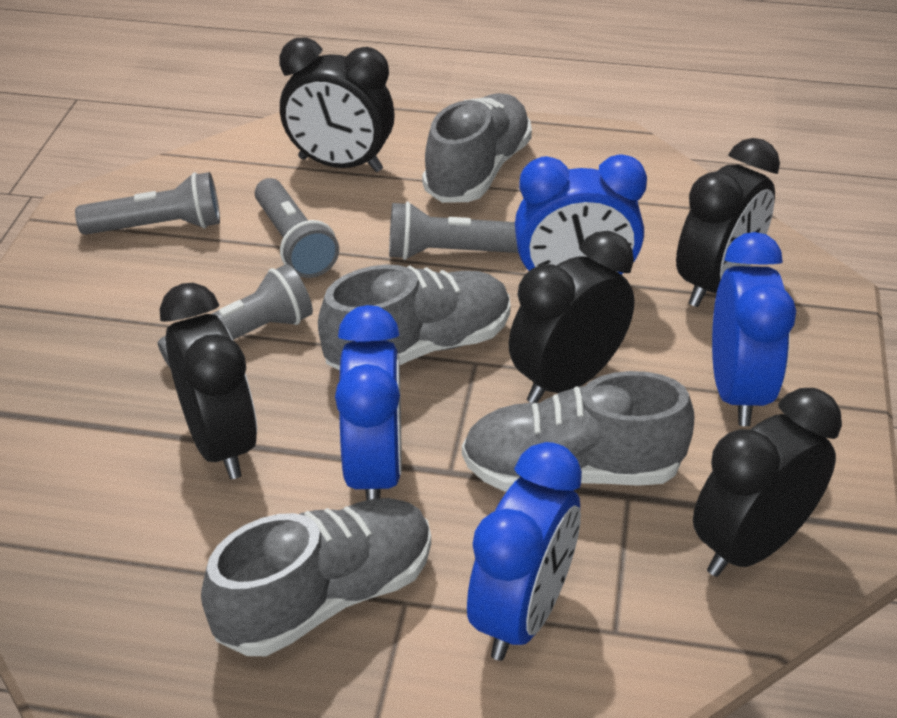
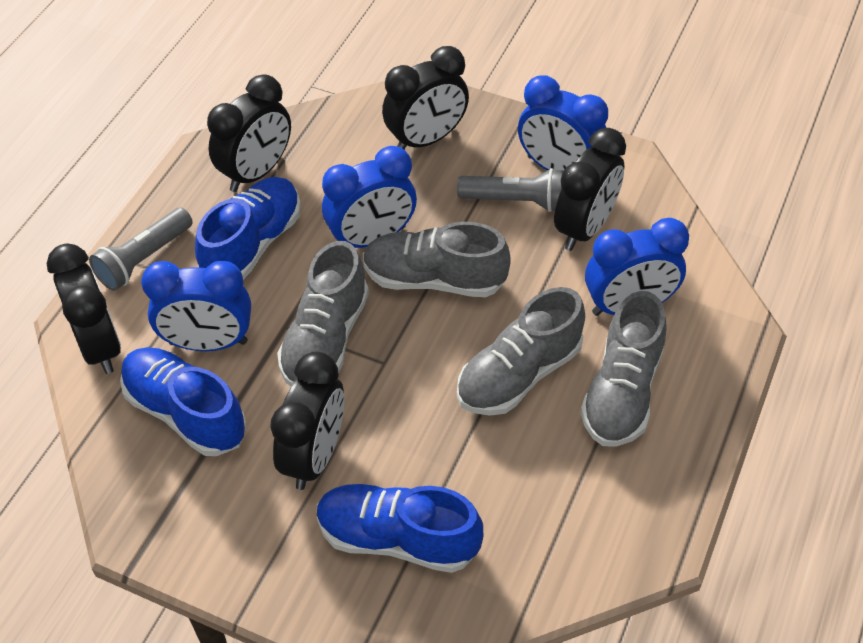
blue shoe: 0 -> 3
grey flashlight: 4 -> 2

